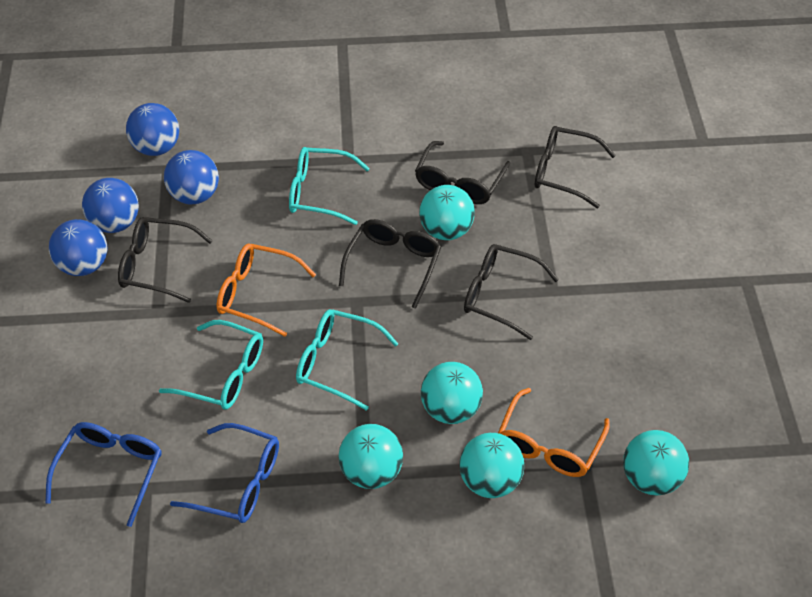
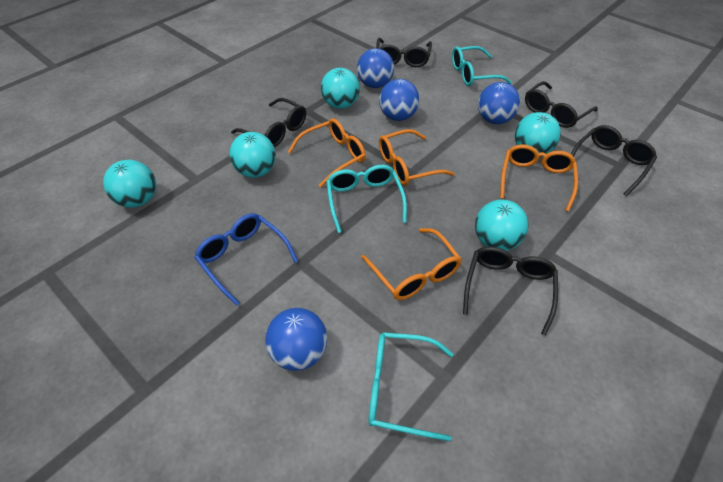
blue glasses: 2 -> 1
orange glasses: 2 -> 4

